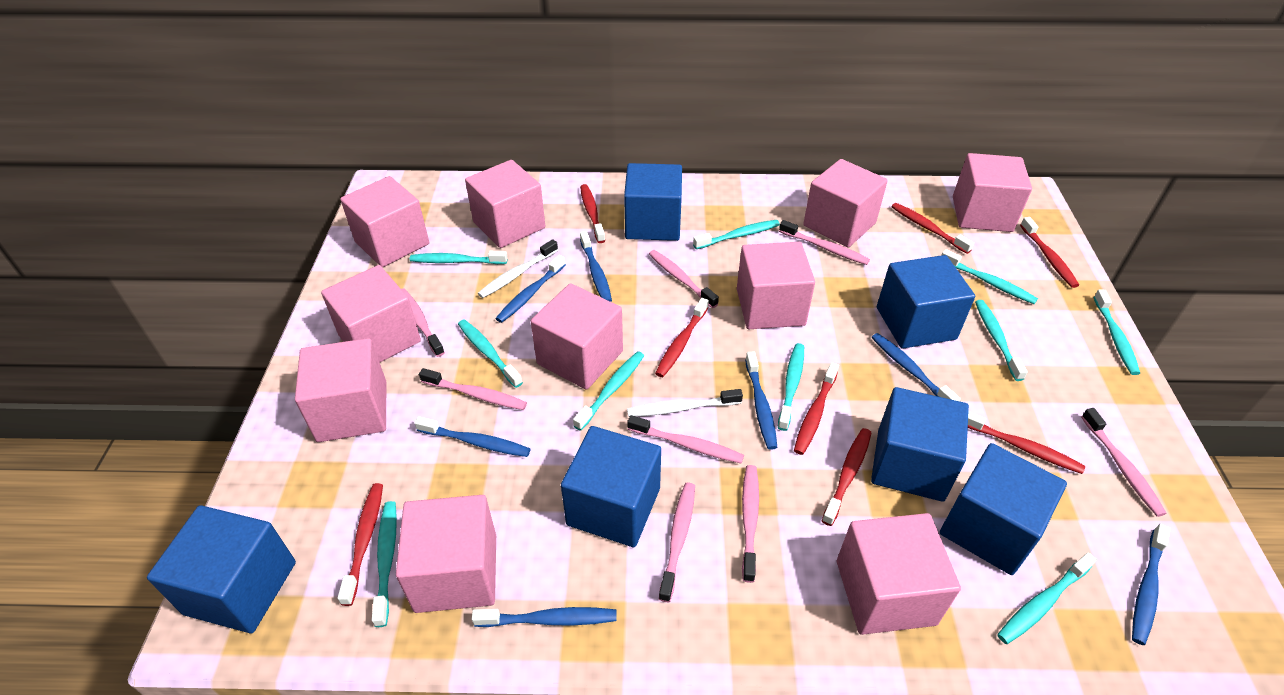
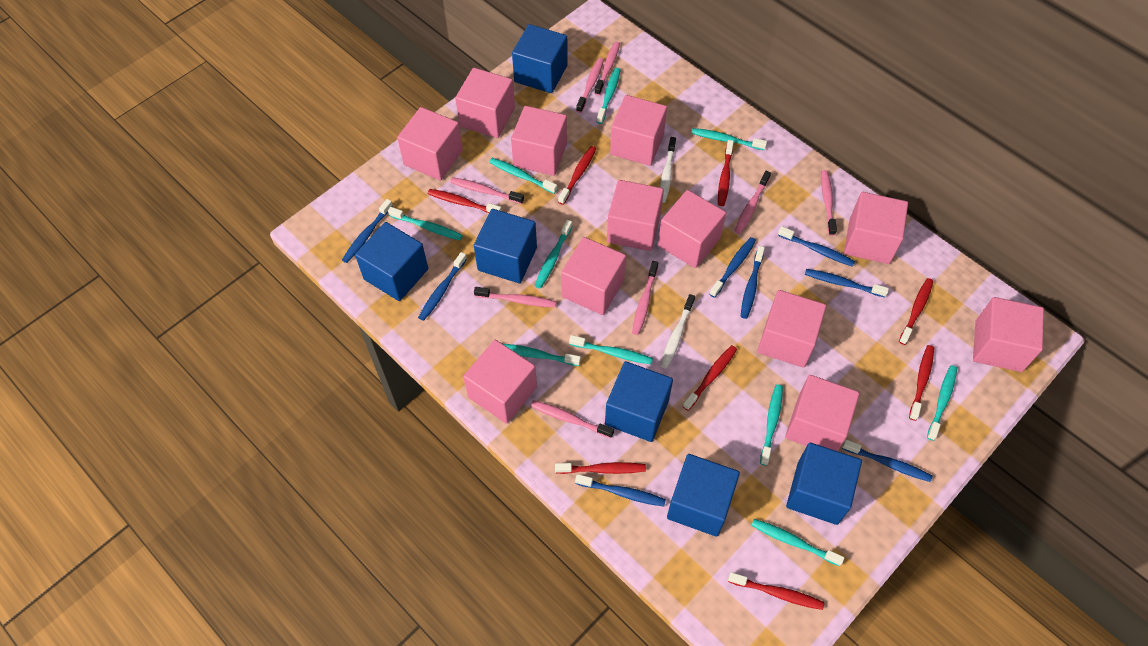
blue toothbrush: 7 -> 8
pink cube: 10 -> 12

